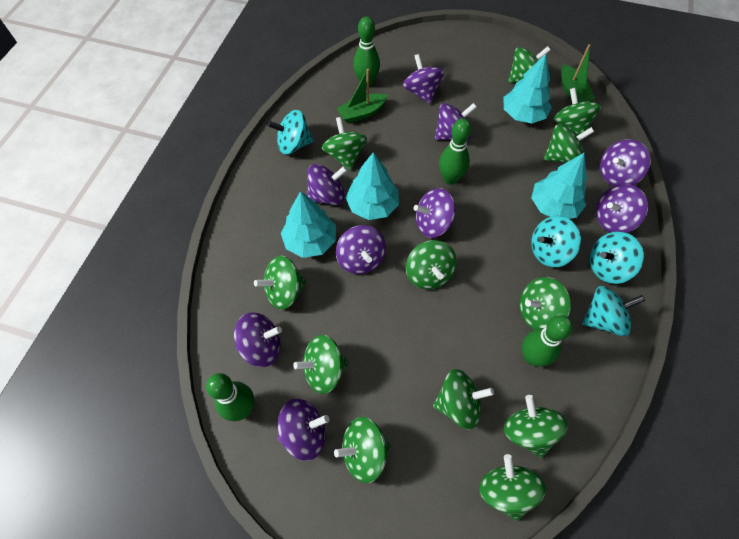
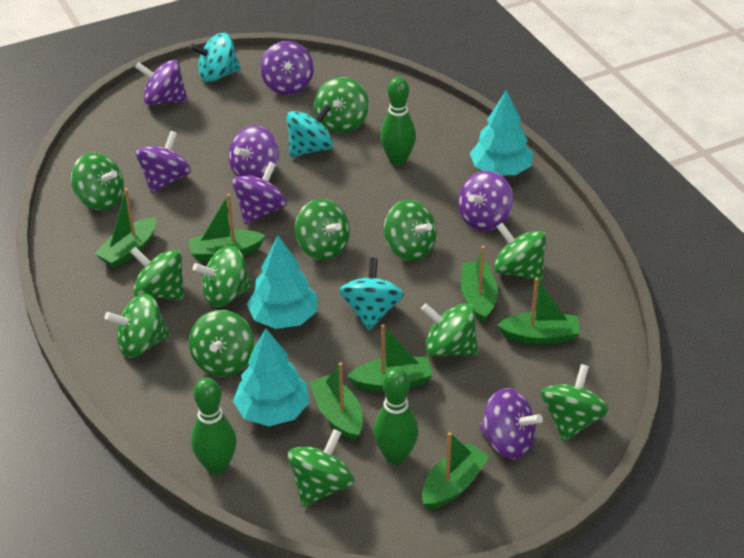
green boat: 2 -> 7
green bowling pin: 4 -> 3
purple spinning top: 9 -> 7
turquoise spinning top: 4 -> 3
turquoise tree: 4 -> 3

